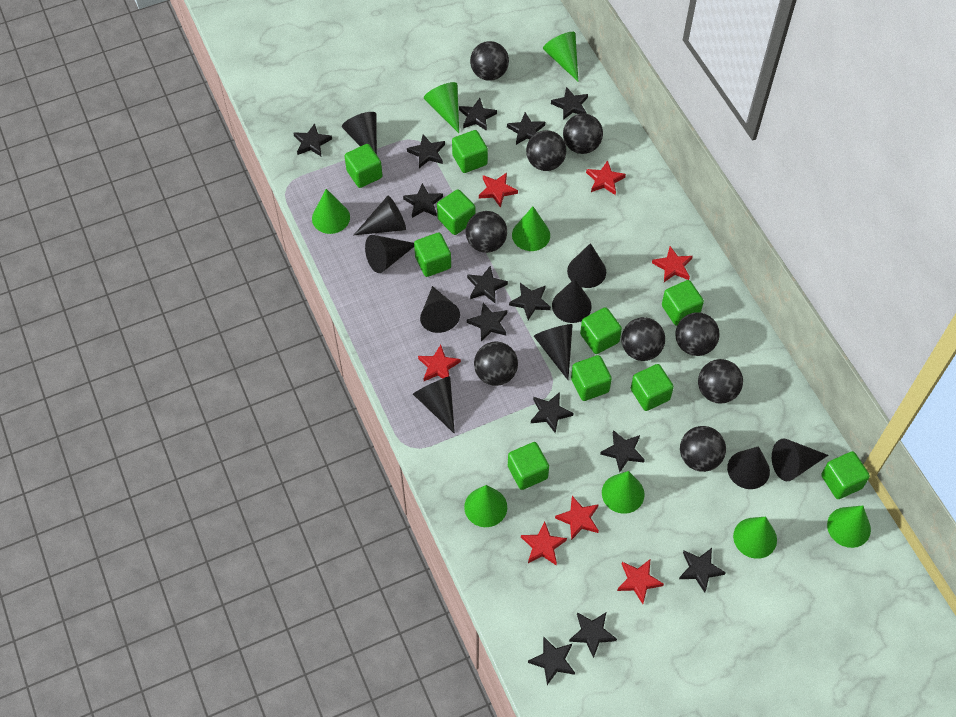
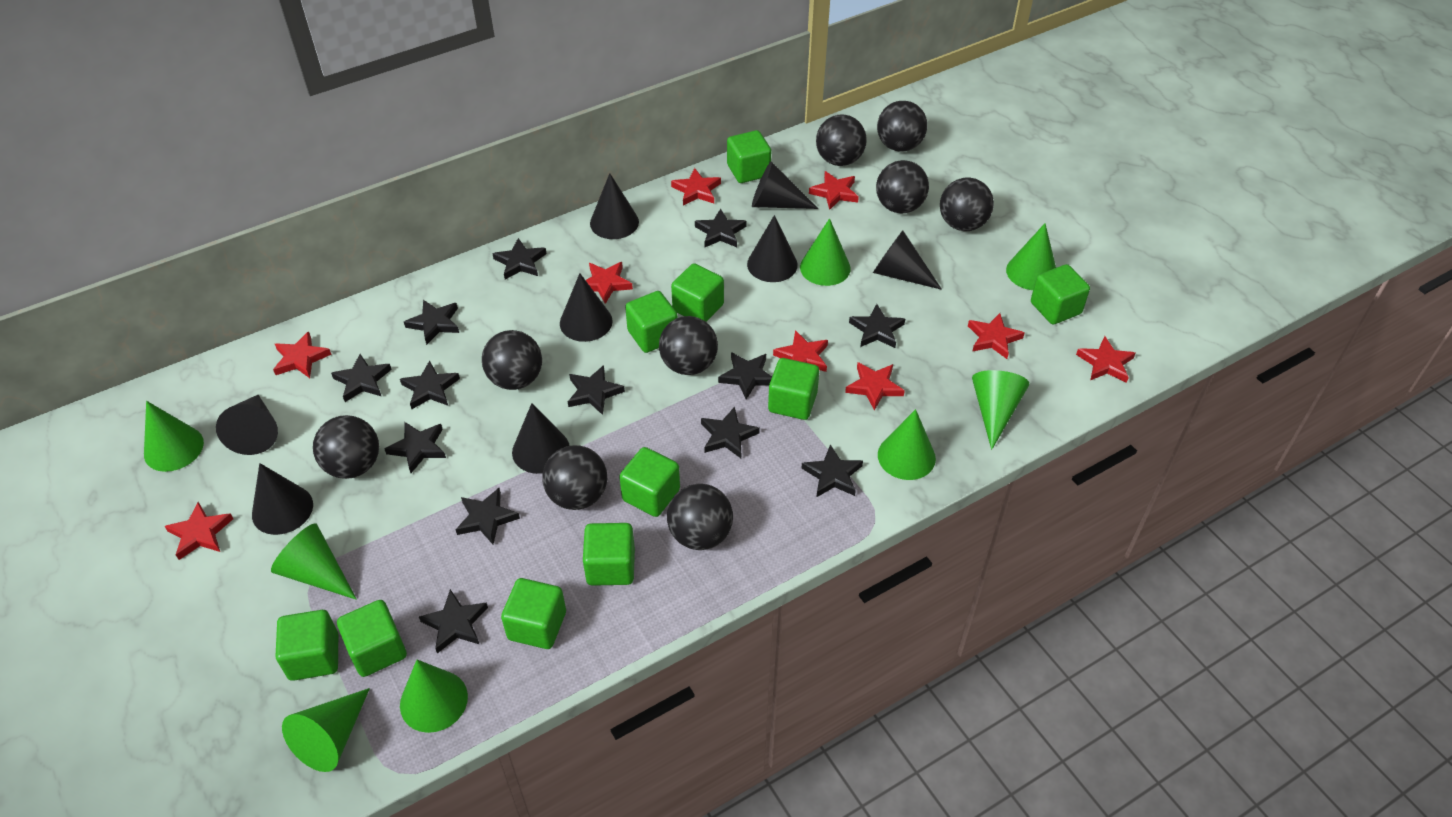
black cone: 10 -> 8
black star: 14 -> 13
red star: 7 -> 9

